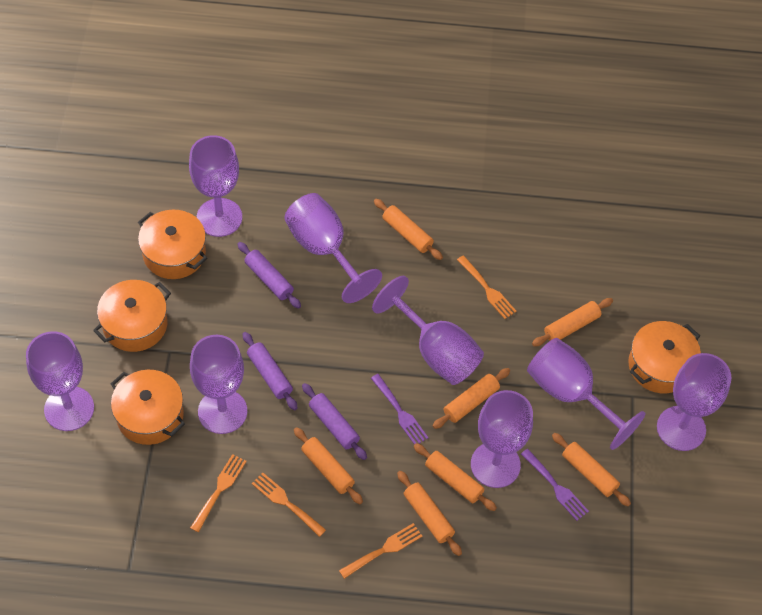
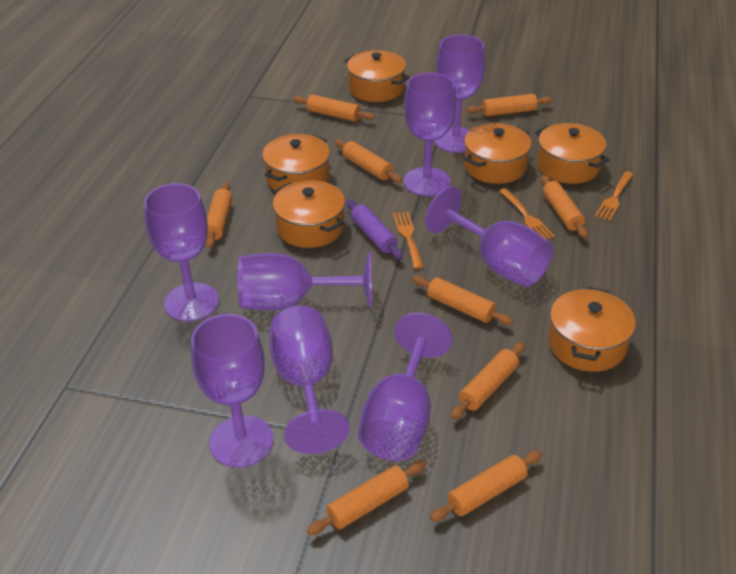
orange fork: 4 -> 3
orange pot: 4 -> 6
orange rolling pin: 7 -> 9
purple fork: 2 -> 0
purple rolling pin: 3 -> 1

